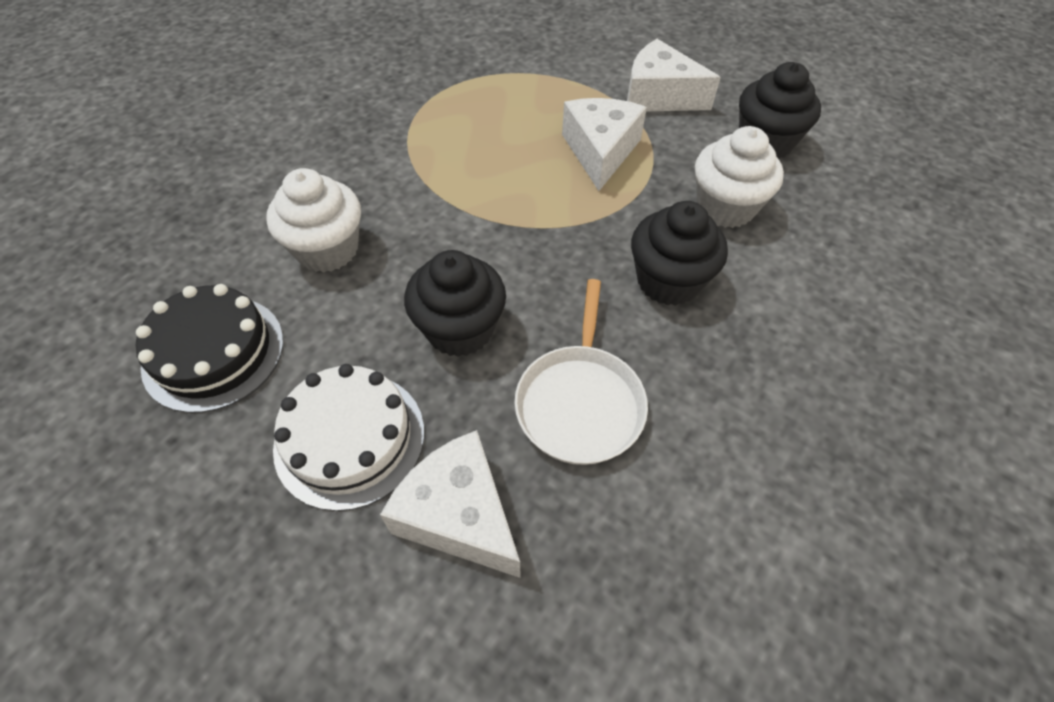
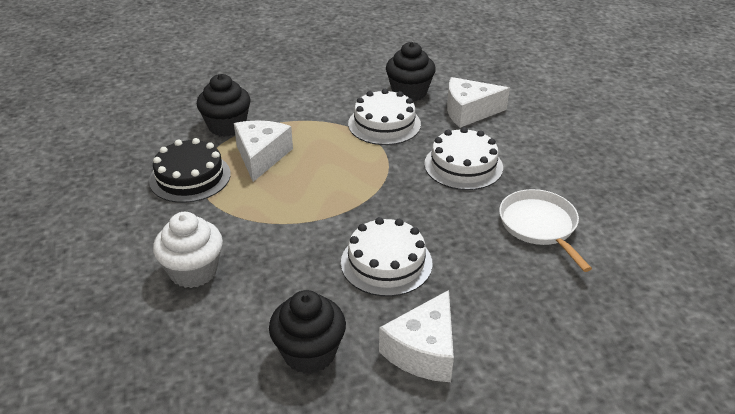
white cake: 1 -> 3
white cupcake: 2 -> 1

